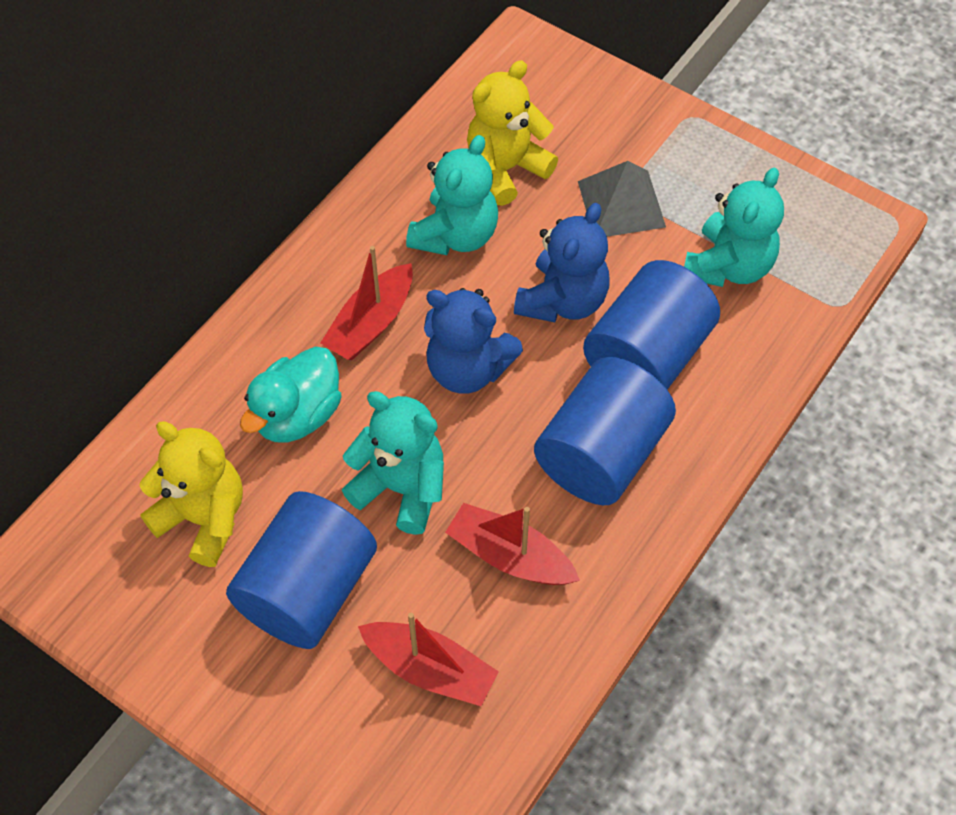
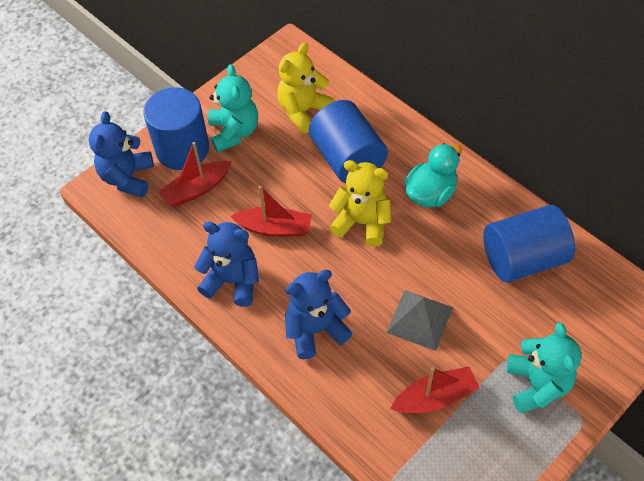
blue teddy bear: 2 -> 3
turquoise teddy bear: 3 -> 2

